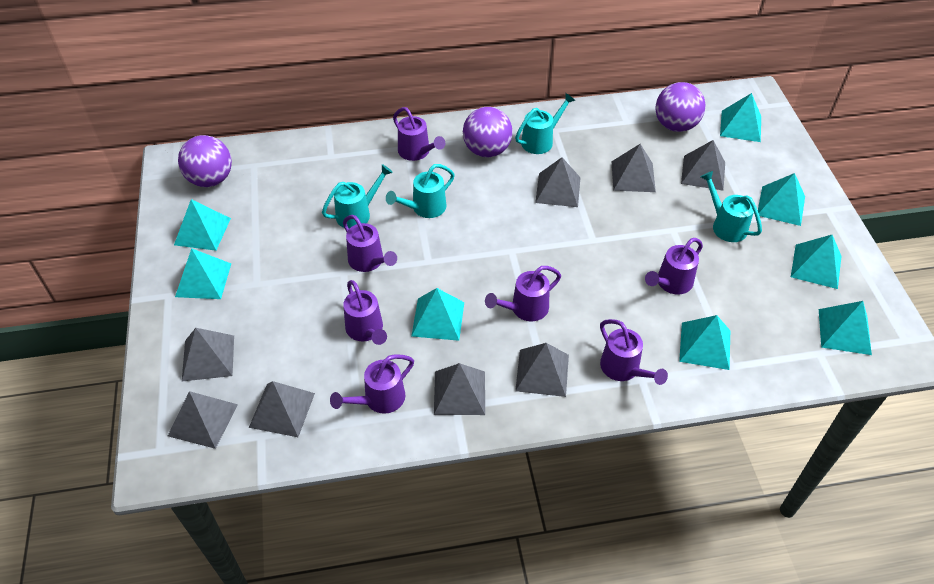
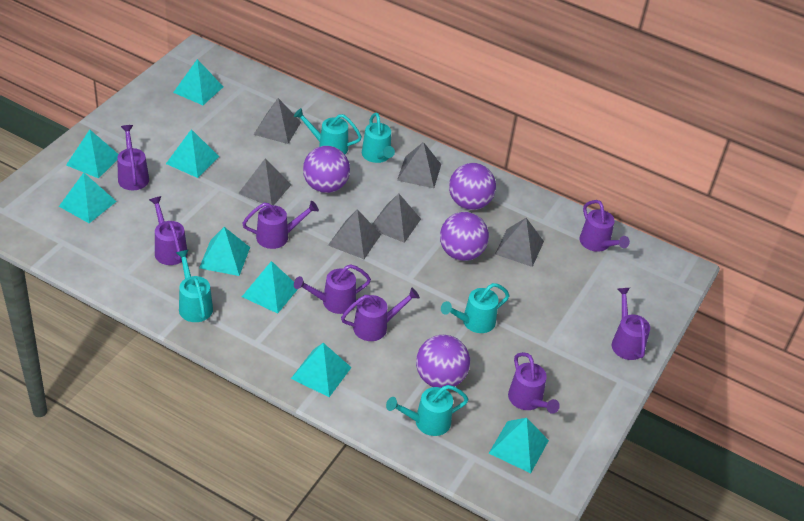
grey pyramid: 8 -> 6
purple ball: 3 -> 4
purple watering can: 7 -> 8
turquoise watering can: 4 -> 5

